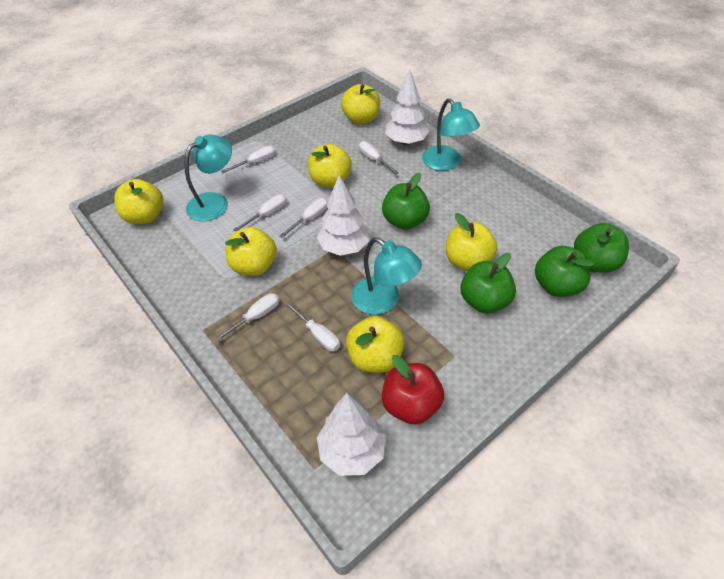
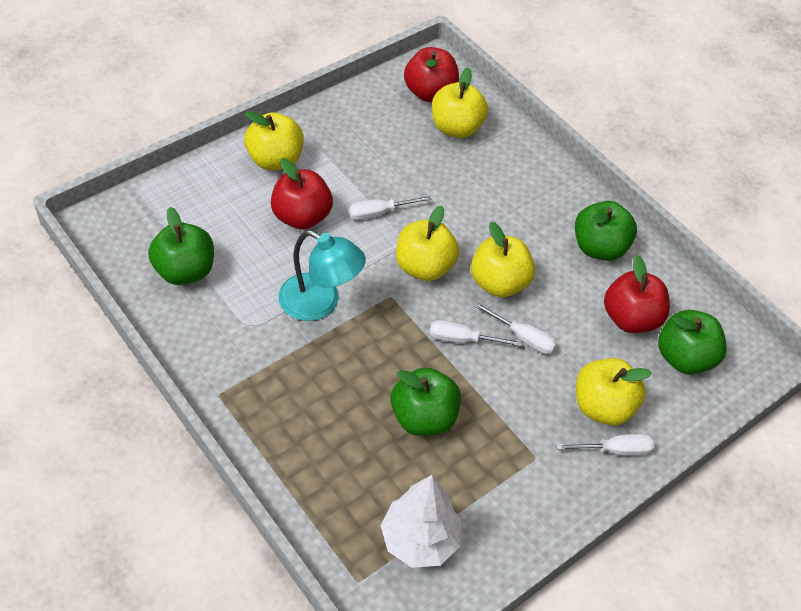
red apple: 1 -> 3
turquoise lamp: 3 -> 1
white screwdriver: 6 -> 4
white tree: 3 -> 1
yellow apple: 6 -> 5

